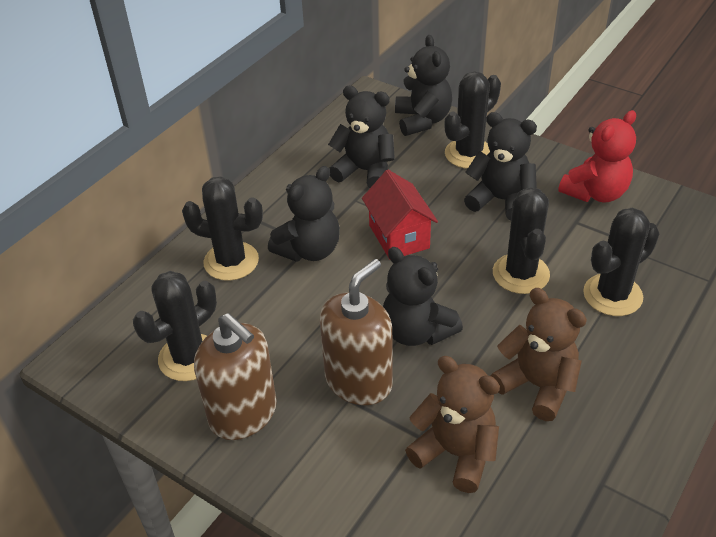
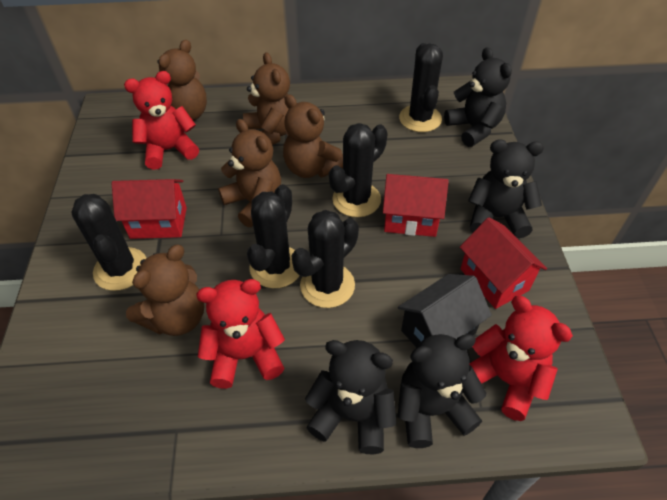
black house: 0 -> 1
black teddy bear: 5 -> 4
brown soap dispenser: 2 -> 0
brown teddy bear: 2 -> 5
red house: 1 -> 3
red teddy bear: 1 -> 3

